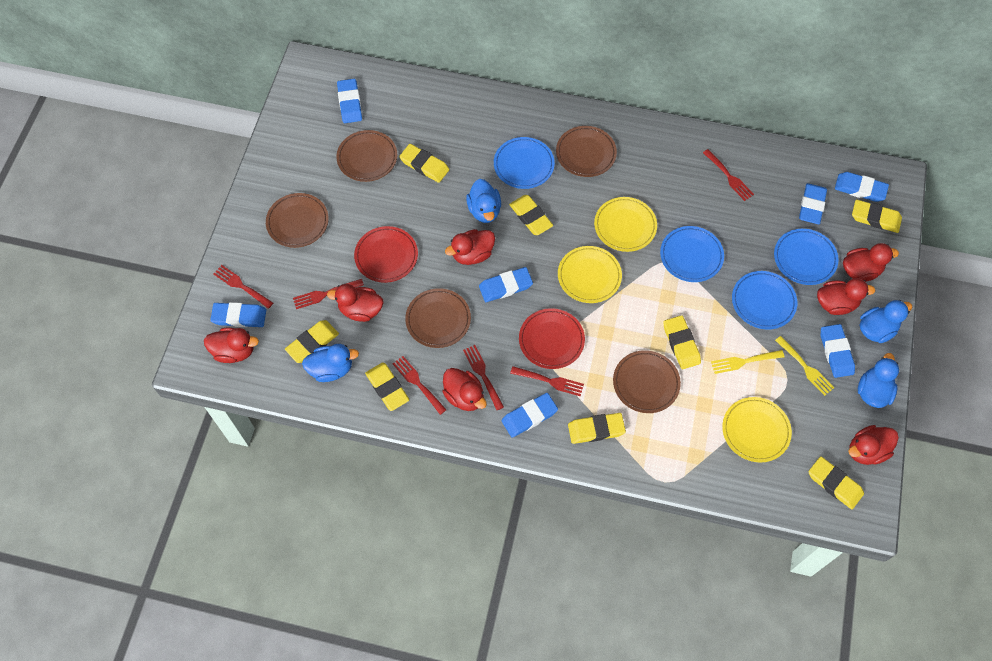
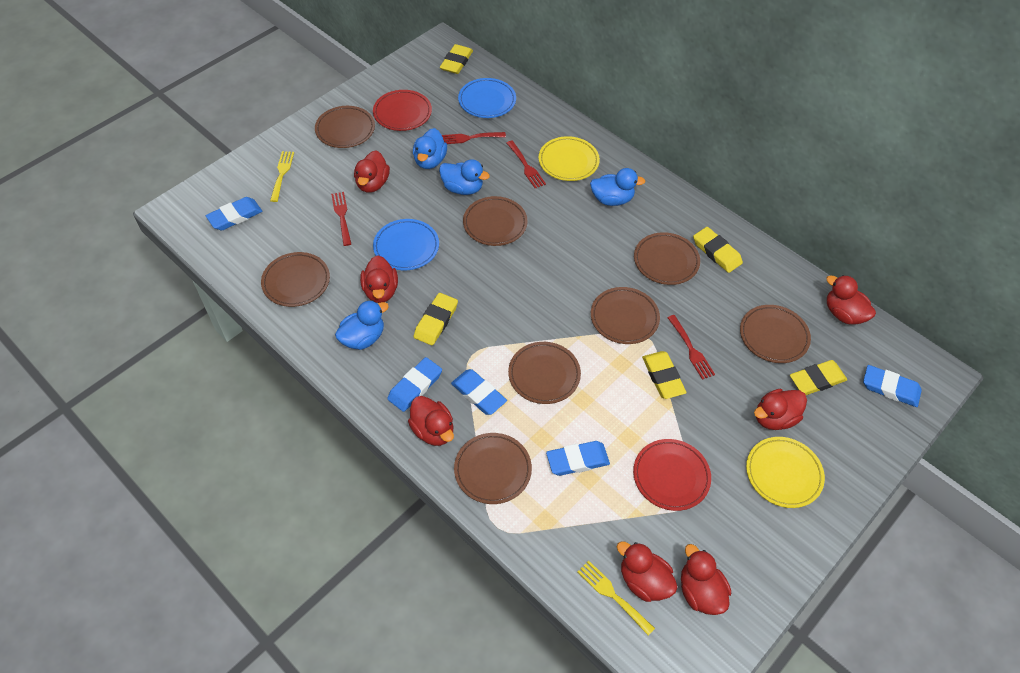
blue eraser: 7 -> 5
blue plate: 4 -> 2
brown plate: 5 -> 8
red fork: 6 -> 4
yellow eraser: 8 -> 5
yellow plate: 3 -> 2

